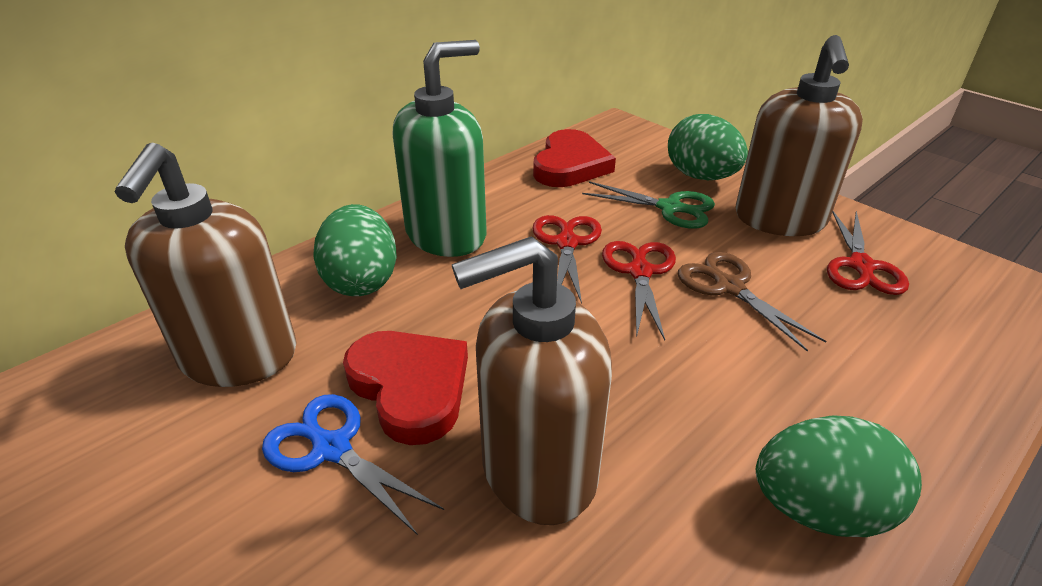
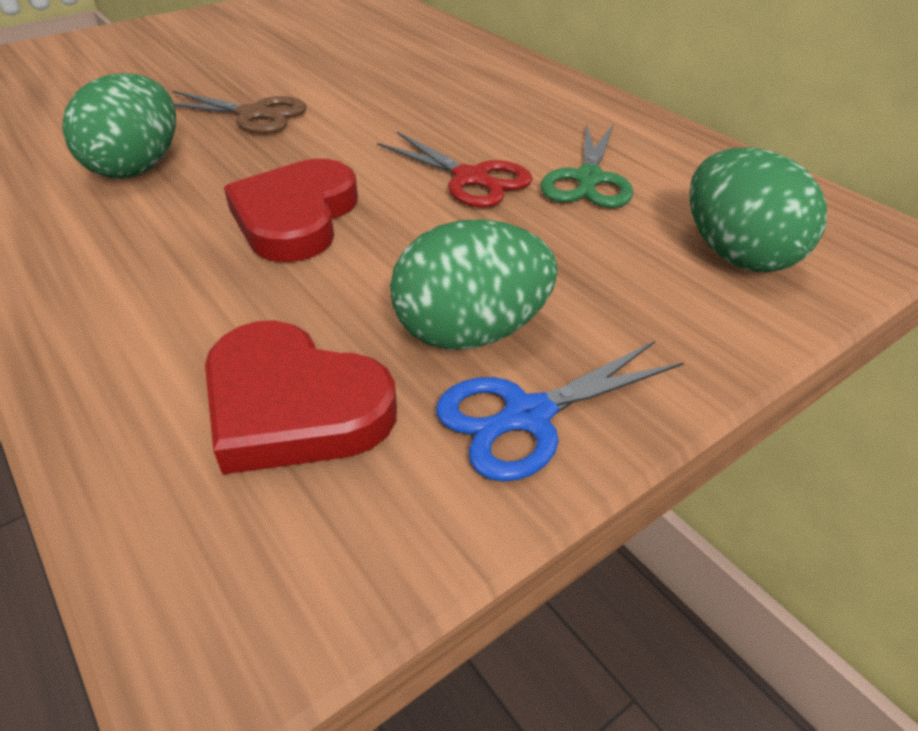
brown soap dispenser: 3 -> 0
green soap dispenser: 1 -> 0
red scissors: 3 -> 1

